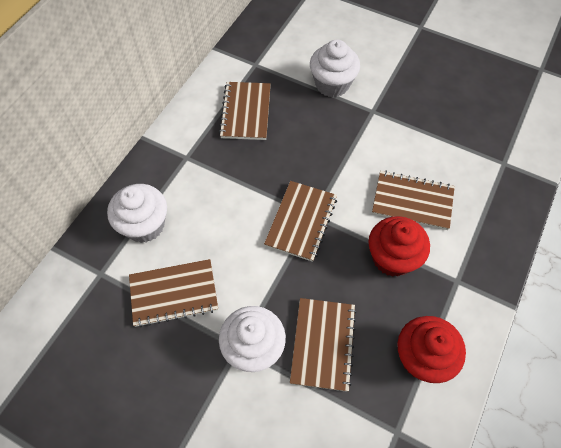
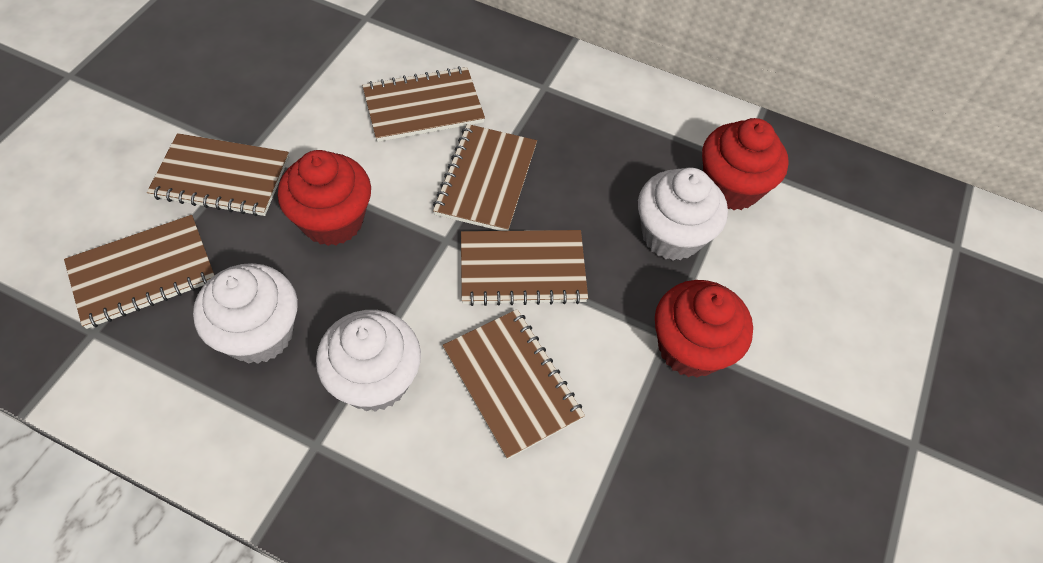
brown notebook: 5 -> 6
red cupcake: 2 -> 3

